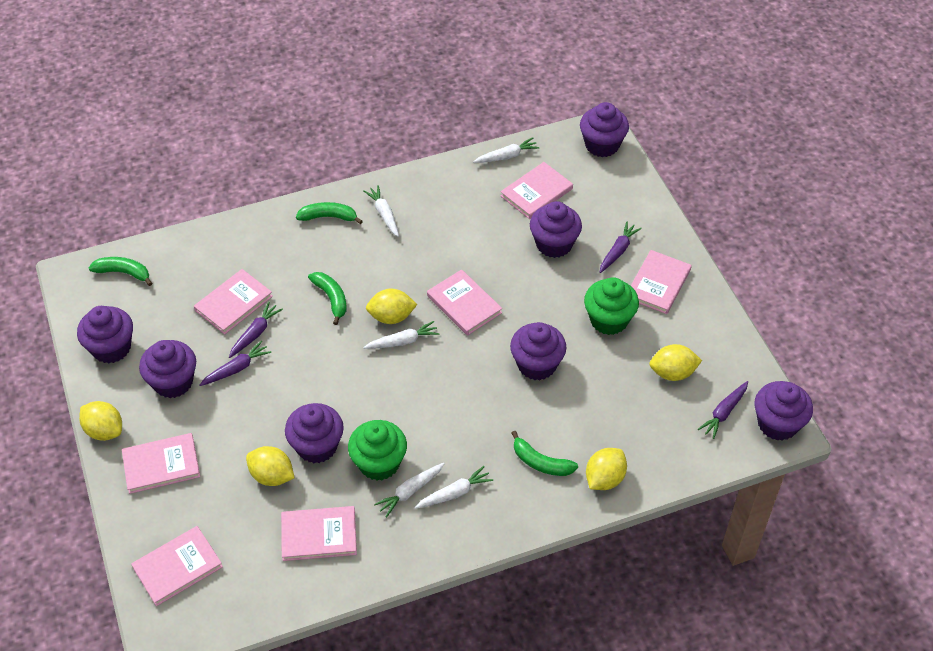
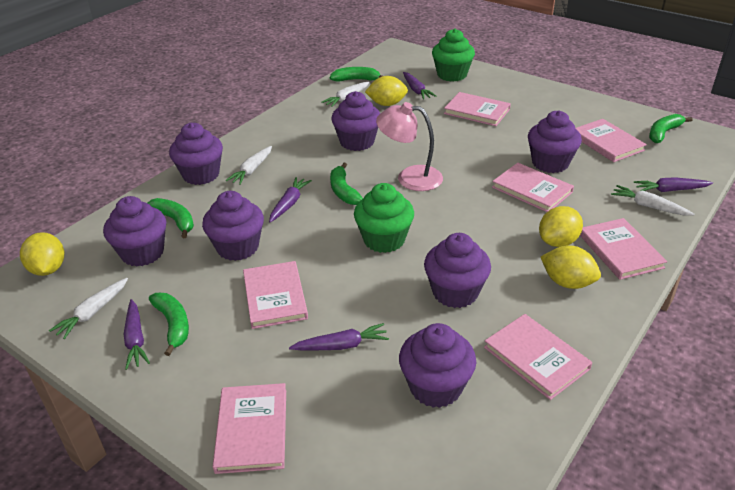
green banana: 4 -> 5
pink lamp: 0 -> 1
purple carrot: 4 -> 5
white carrot: 5 -> 4
yellow lemon: 5 -> 4

